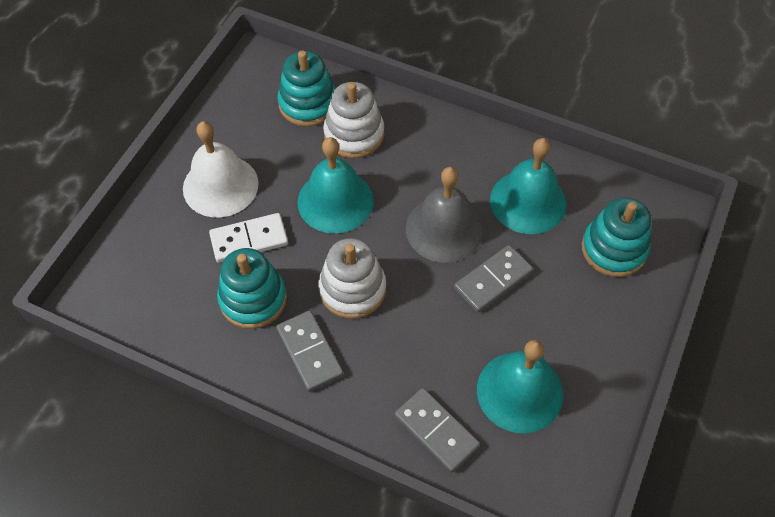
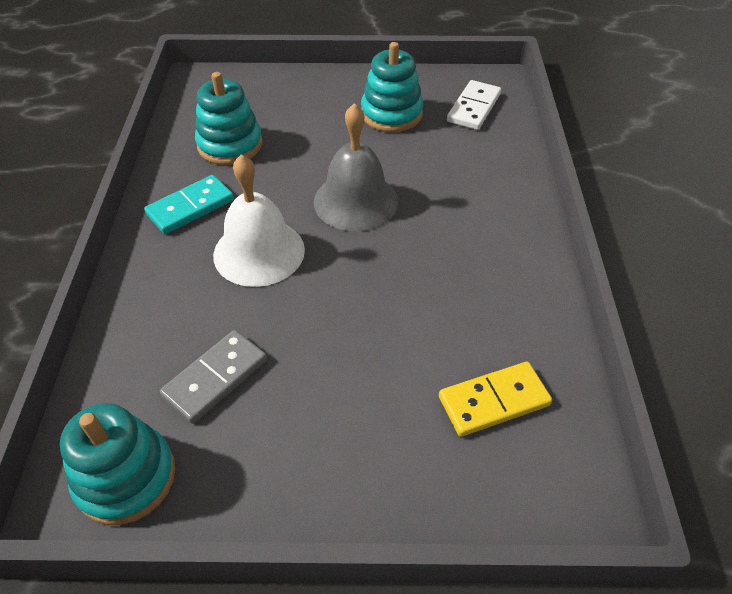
grey domino: 3 -> 1
turquoise bell: 3 -> 0
turquoise domino: 0 -> 1
white stacking toy: 2 -> 0
yellow domino: 0 -> 1

